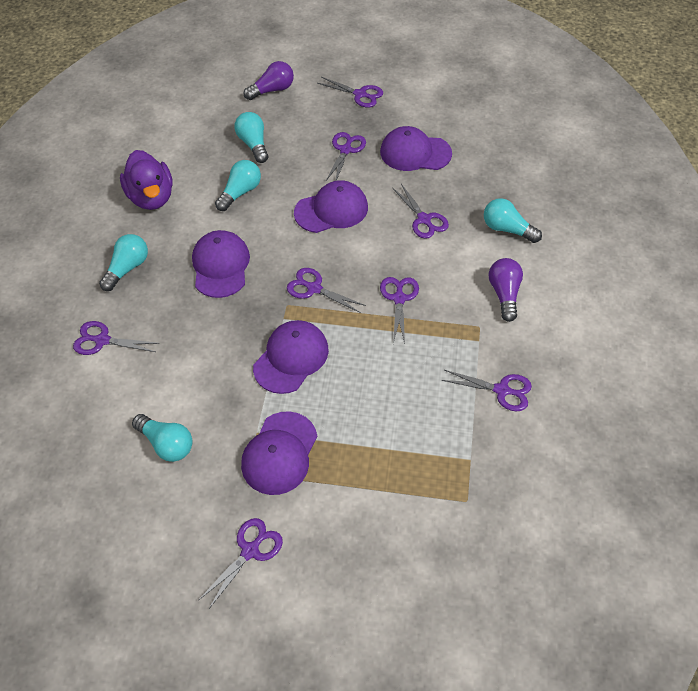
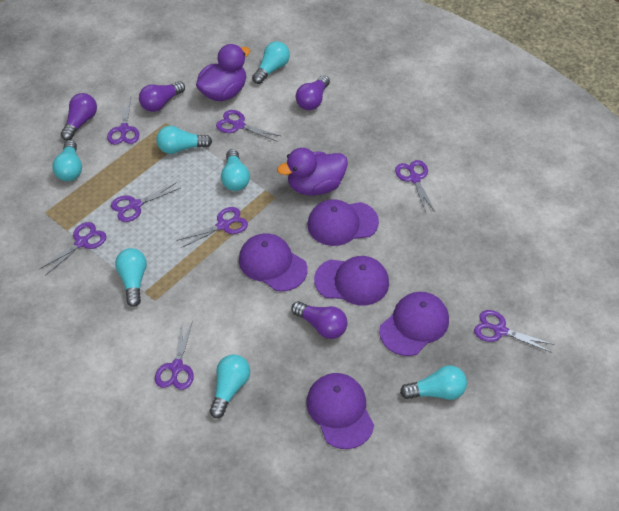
purple duck: 1 -> 2
purple light bulb: 2 -> 4
turquoise light bulb: 5 -> 7

